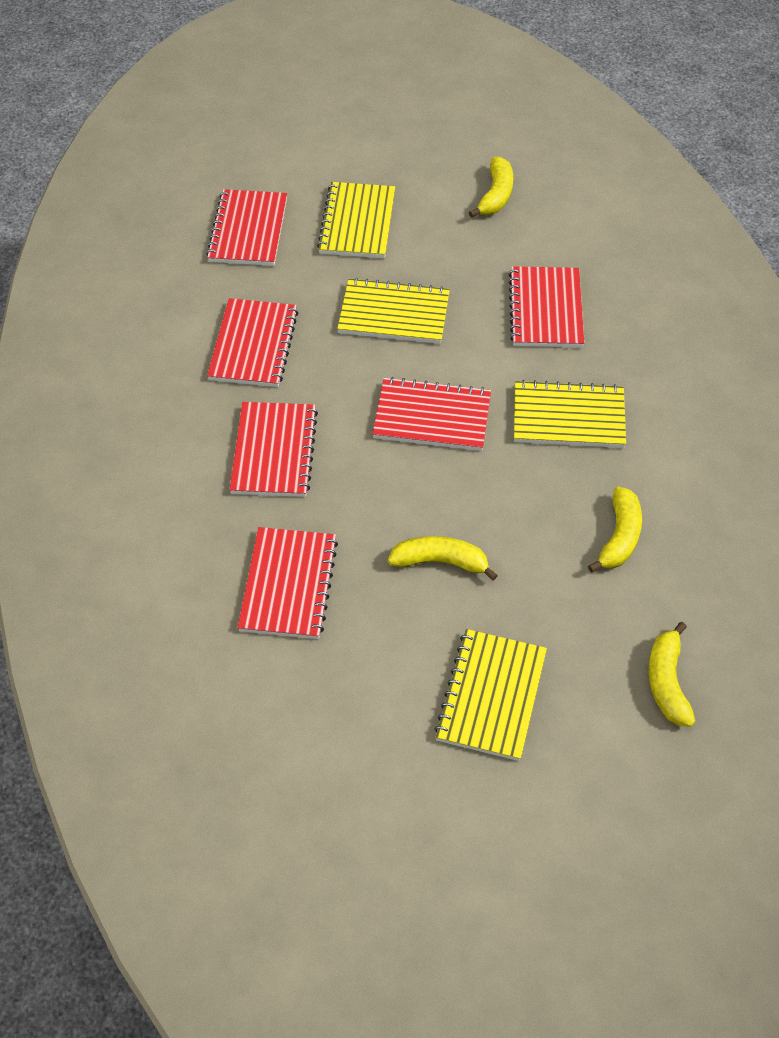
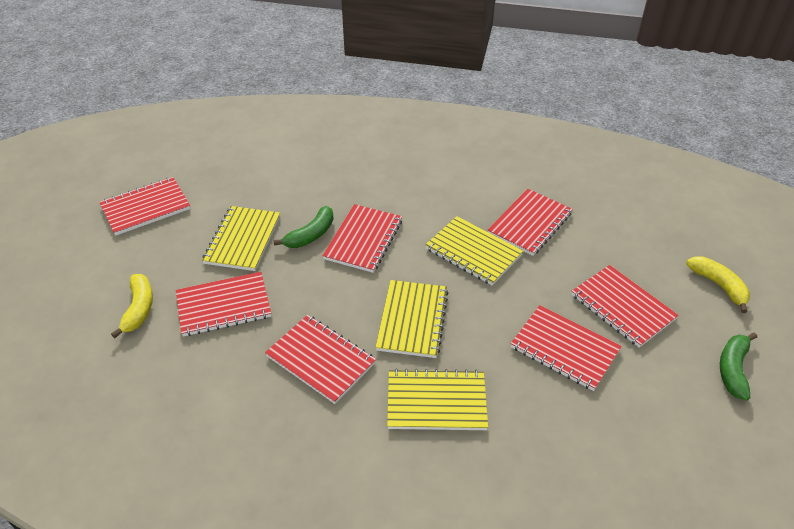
green banana: 0 -> 2
red notebook: 6 -> 7
yellow banana: 4 -> 2

